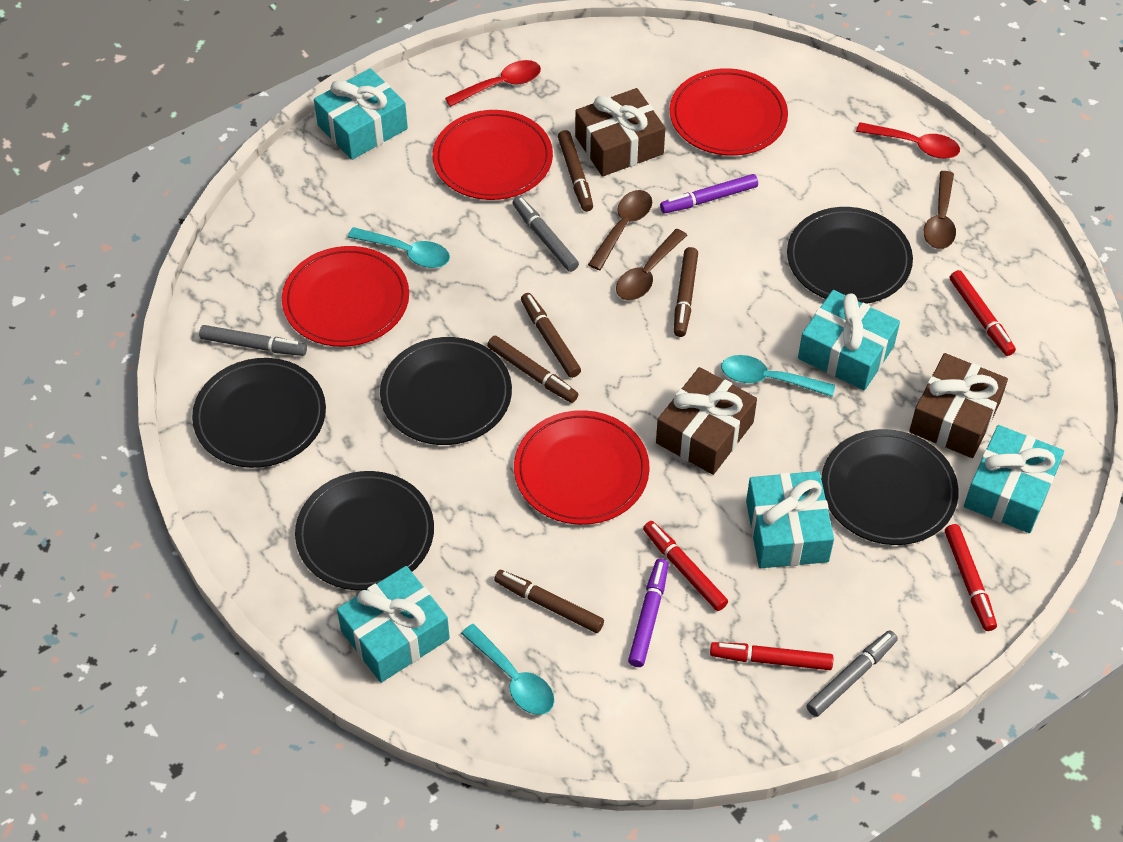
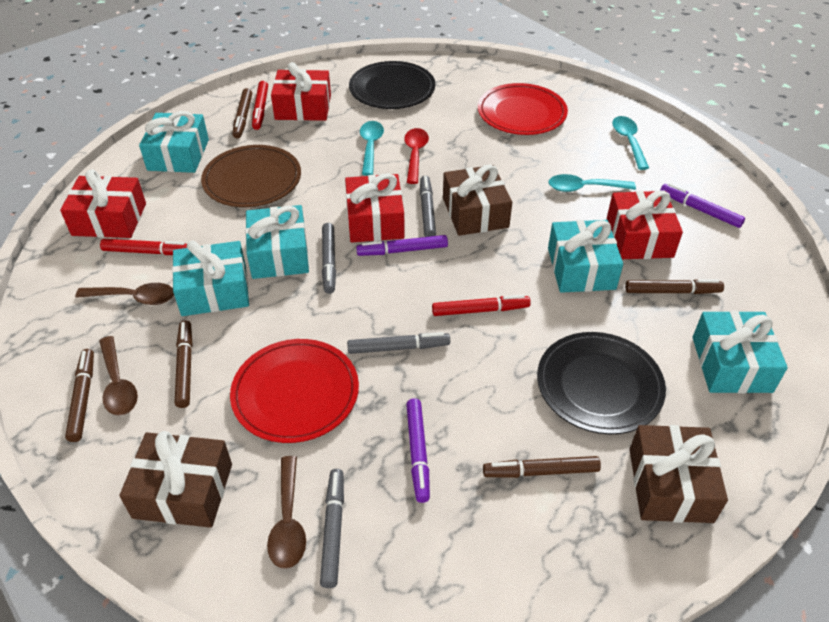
black plate: 5 -> 2
brown plate: 0 -> 1
grey marker: 3 -> 4
purple marker: 2 -> 3
red gift: 0 -> 4
red marker: 4 -> 3
red plate: 4 -> 2
red spoon: 2 -> 1

